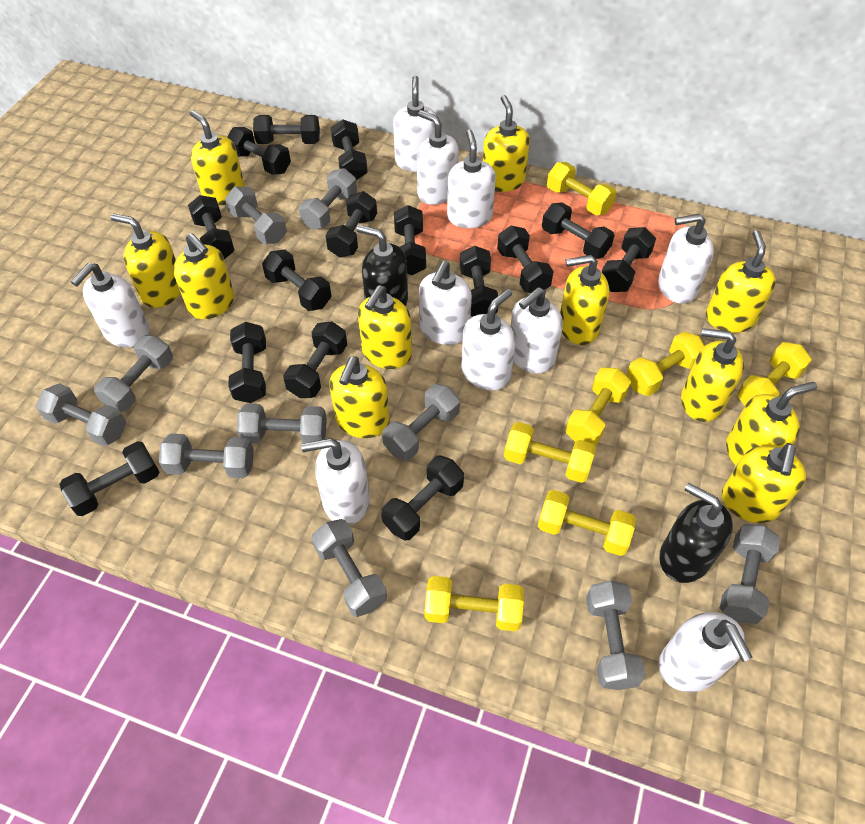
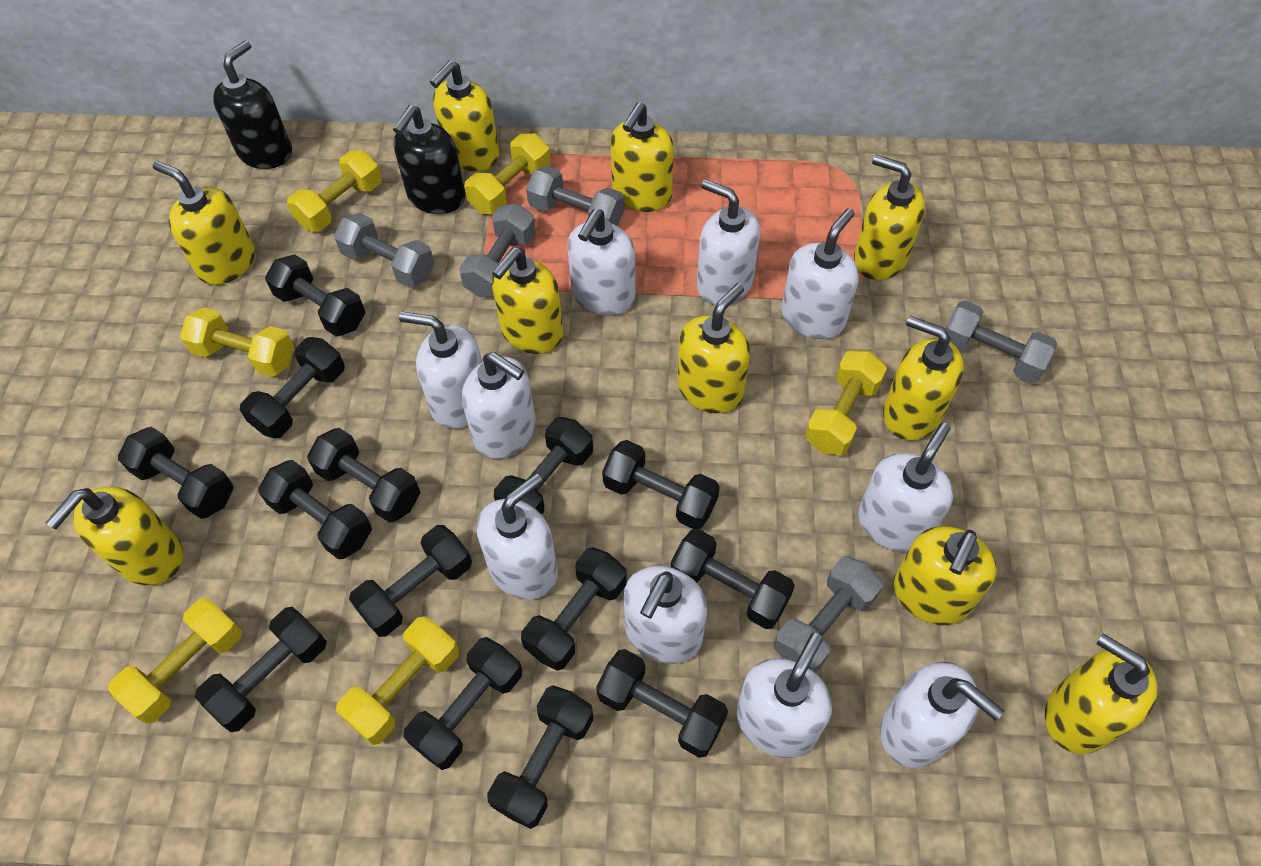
black dumbbell: 15 -> 14
grey dumbbell: 10 -> 5
yellow dumbbell: 7 -> 6
yellow soap dispenser: 11 -> 10

